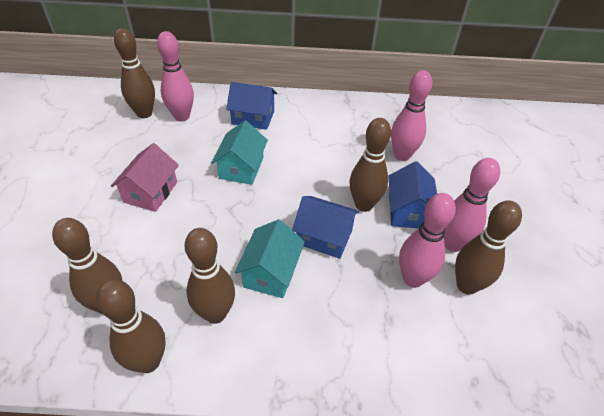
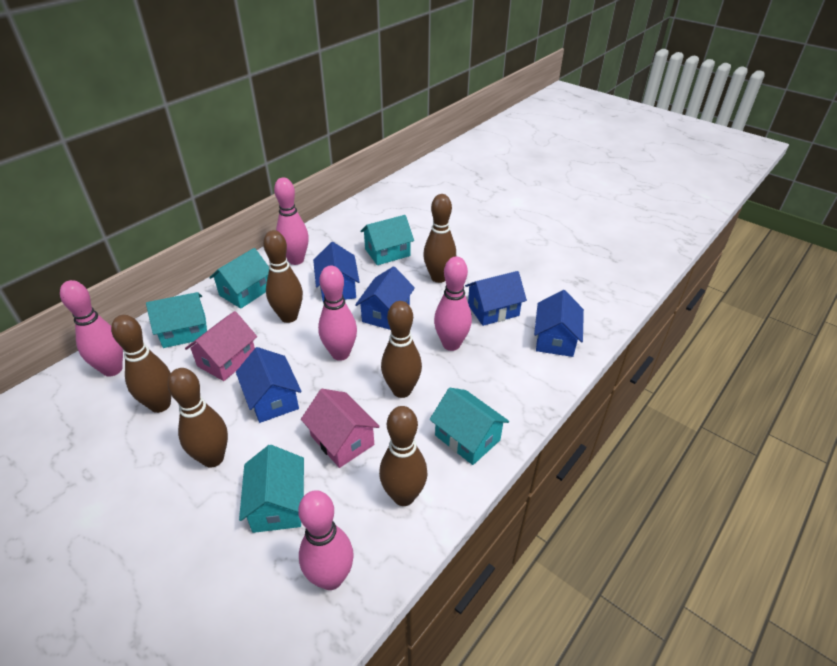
blue house: 3 -> 5
pink bowling pin: 4 -> 5
pink house: 1 -> 2
turquoise house: 2 -> 5

